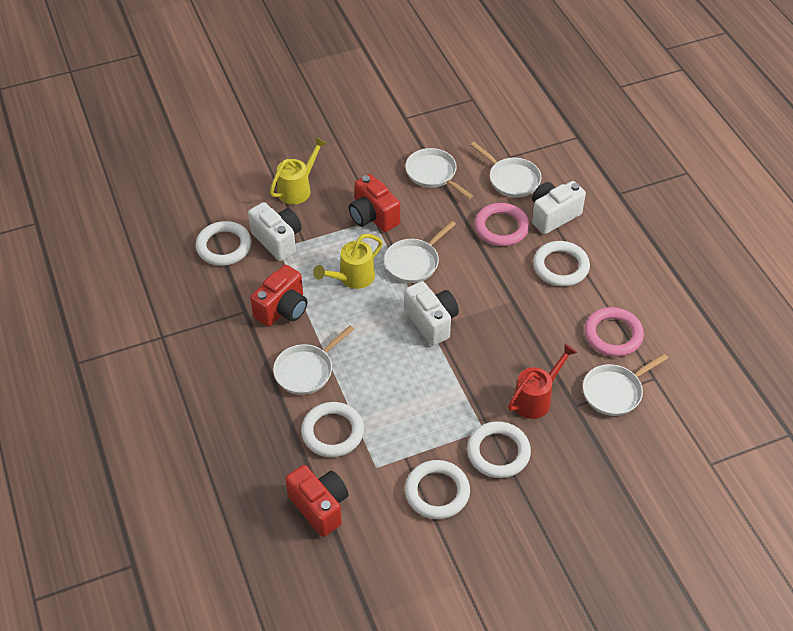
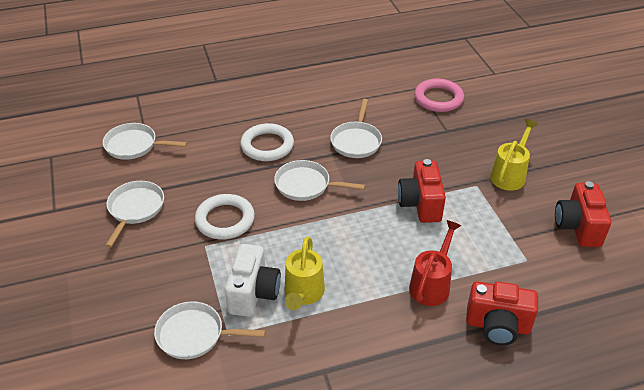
pink ring: 2 -> 1
white camera: 3 -> 1
white ring: 5 -> 2

